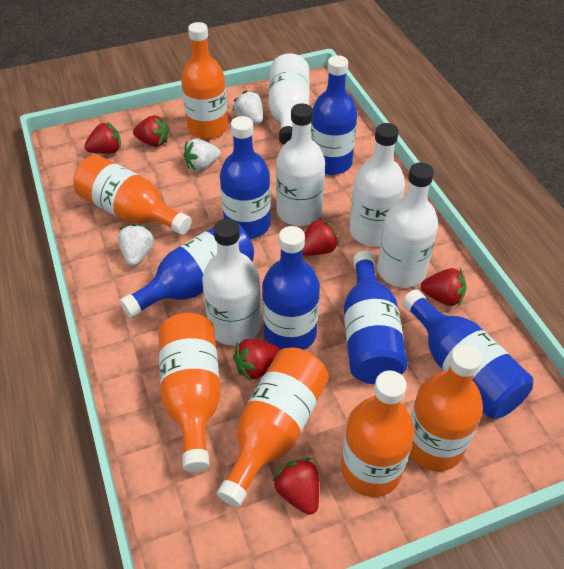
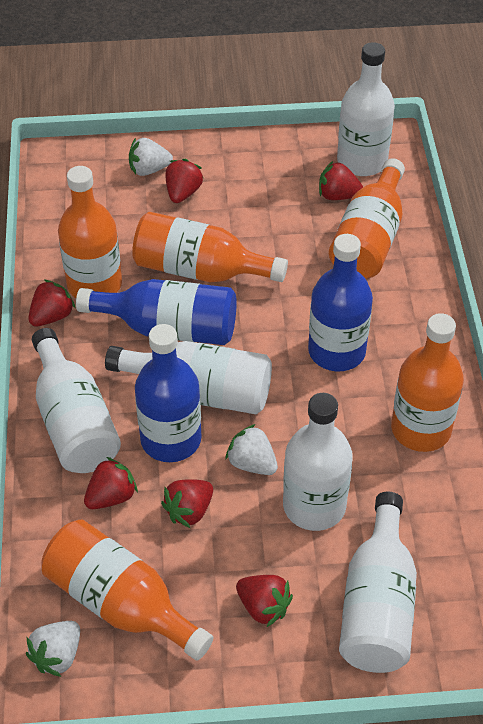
blue bottle: 6 -> 3
orange bottle: 6 -> 5

